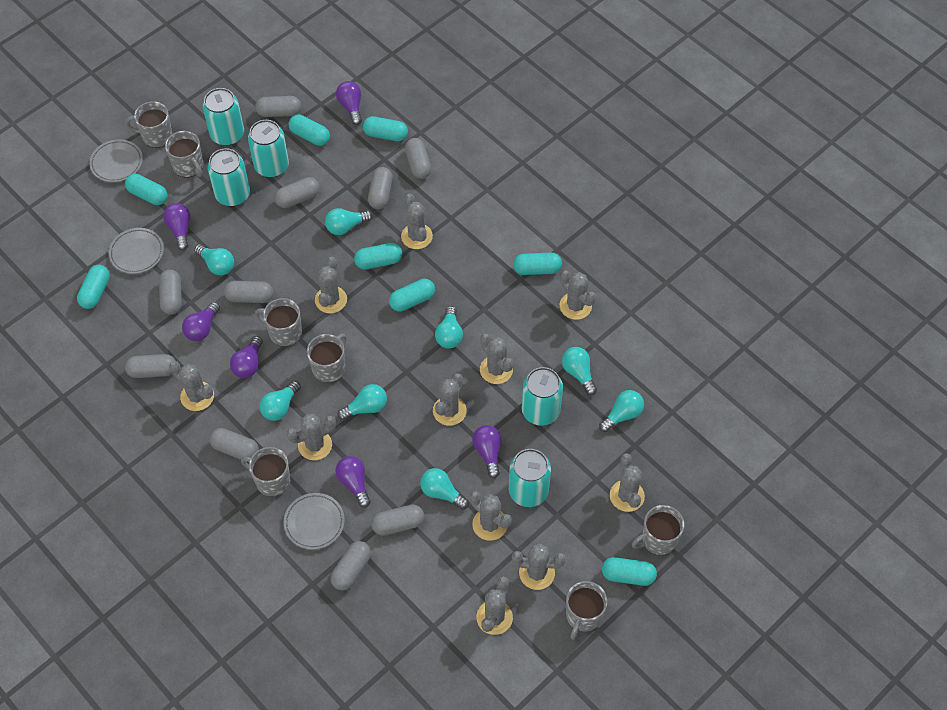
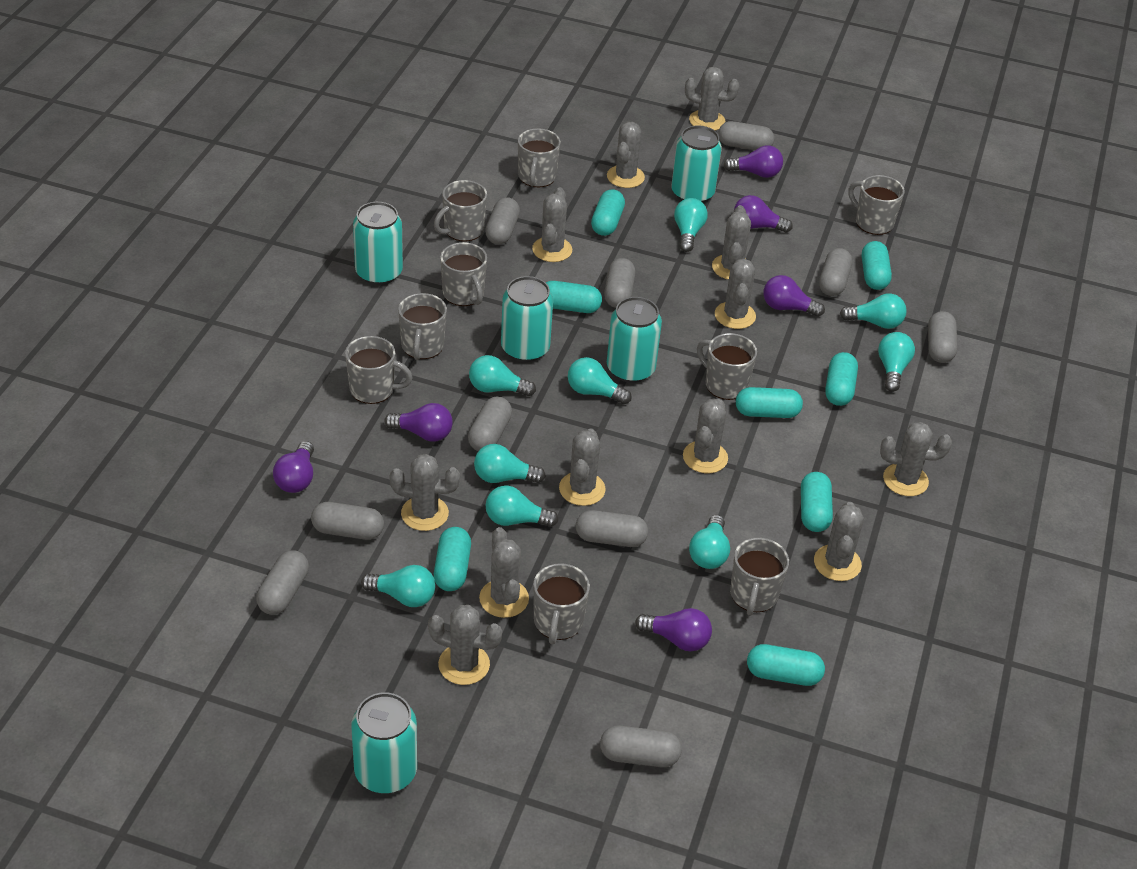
grey cactus: 11 -> 12
grey mug: 7 -> 9
grey plate: 3 -> 0
turquoise light bulb: 8 -> 9

